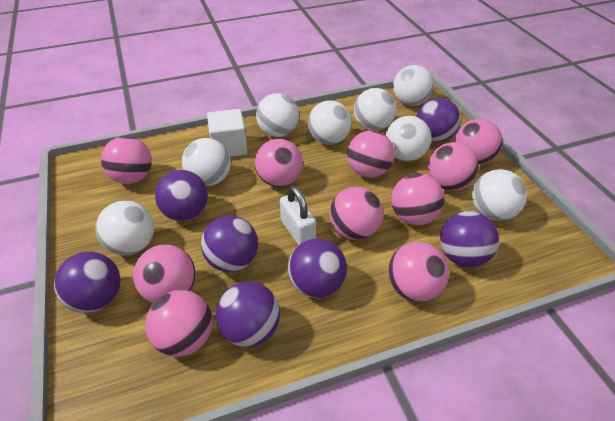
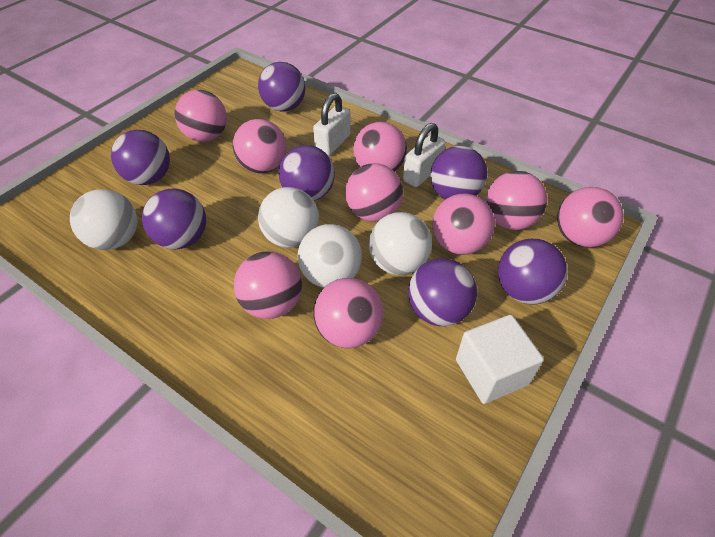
pink ball: 10 -> 9
white ball: 8 -> 4
white padlock: 1 -> 2

